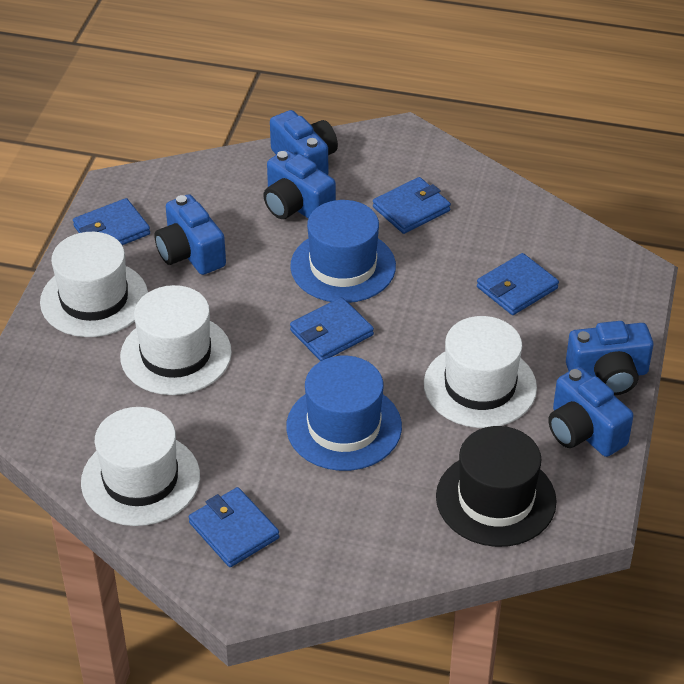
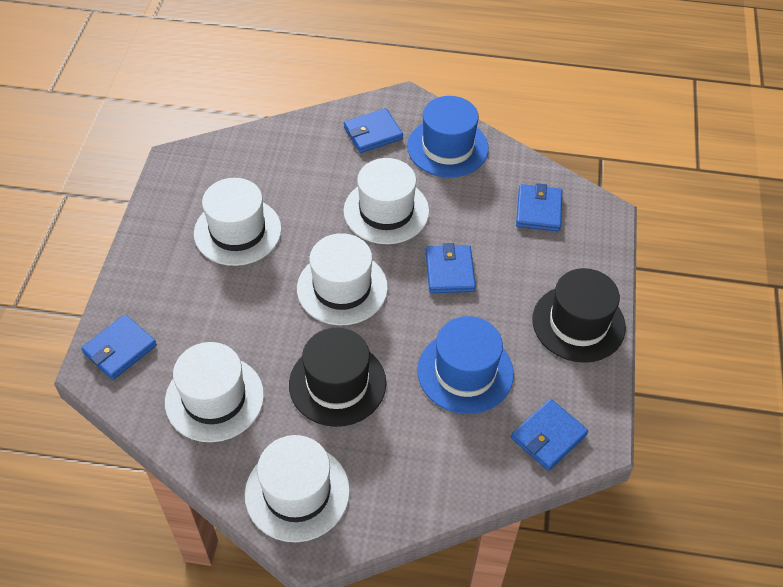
black hat: 1 -> 2
blue camera: 5 -> 0
white hat: 4 -> 5

